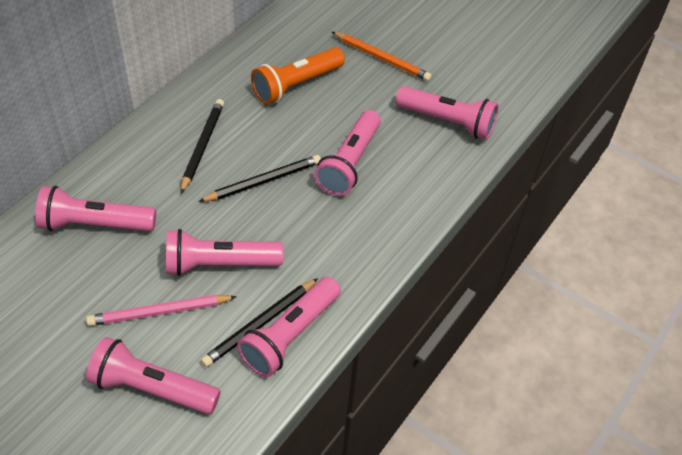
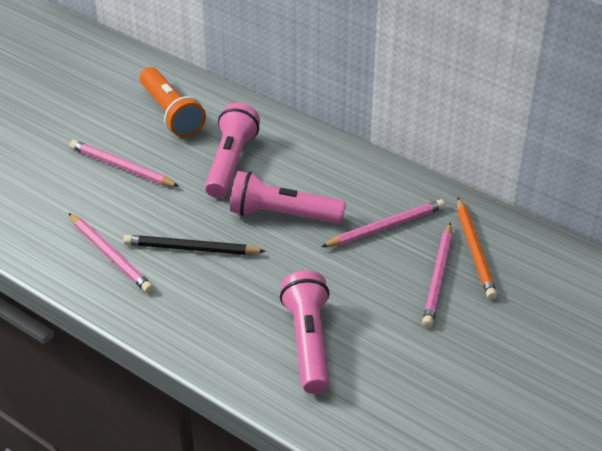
black pencil: 3 -> 1
pink flashlight: 6 -> 3
pink pencil: 1 -> 4

